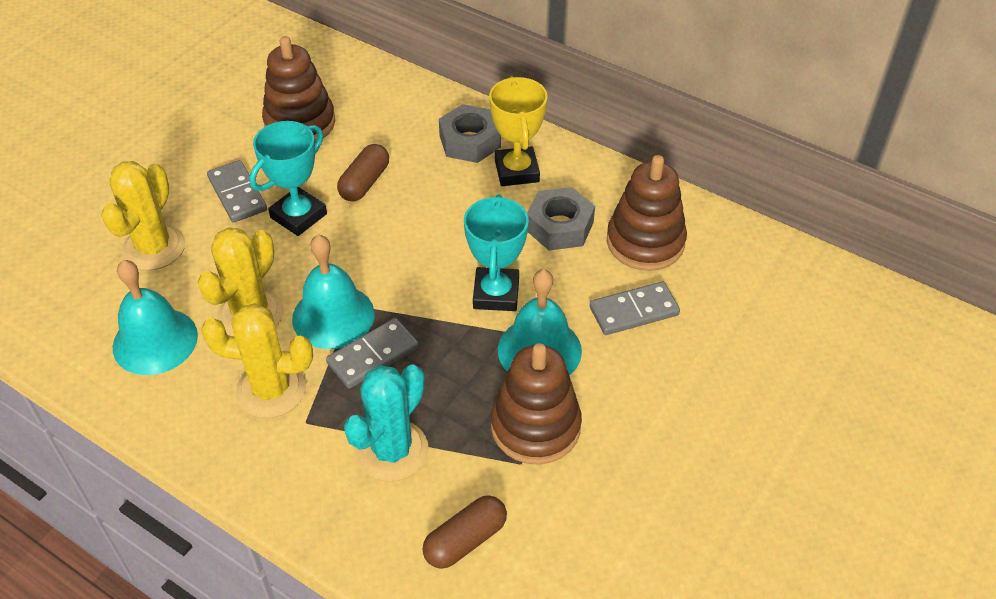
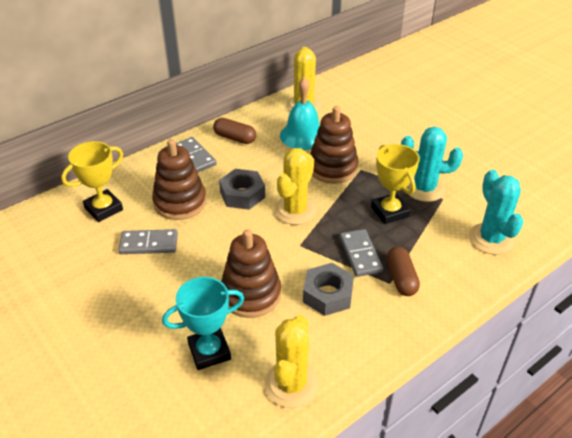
turquoise bell: 3 -> 1
turquoise cactus: 1 -> 2
turquoise trophy: 2 -> 1
yellow trophy: 1 -> 2

